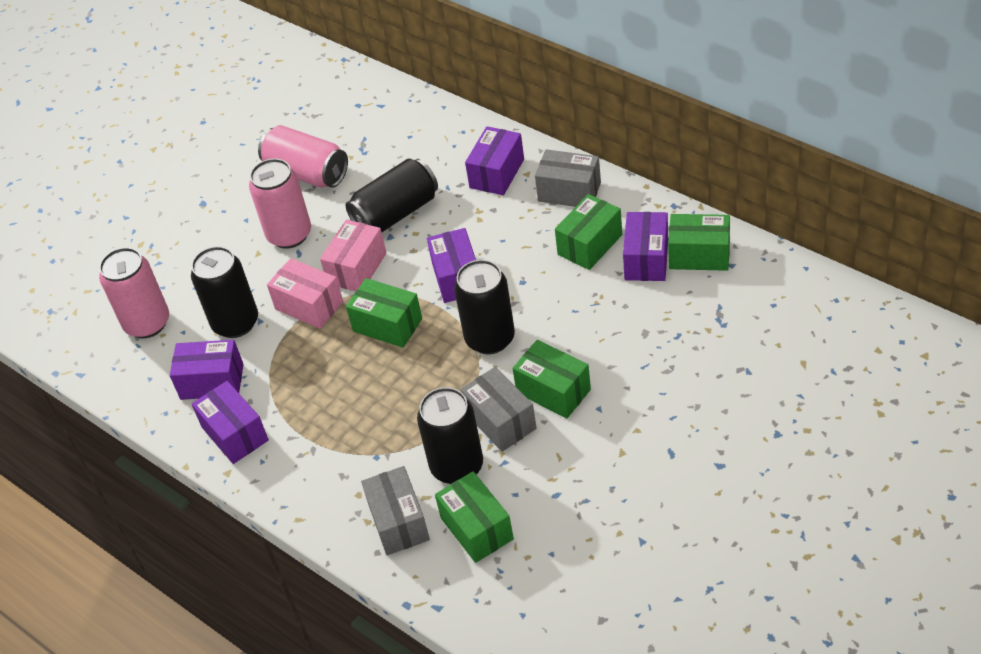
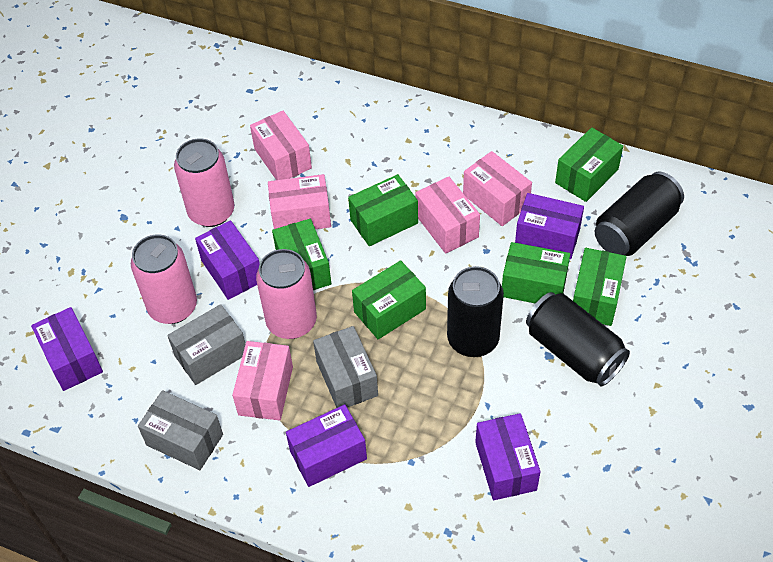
black can: 4 -> 3
green box: 5 -> 6
pink box: 2 -> 5

